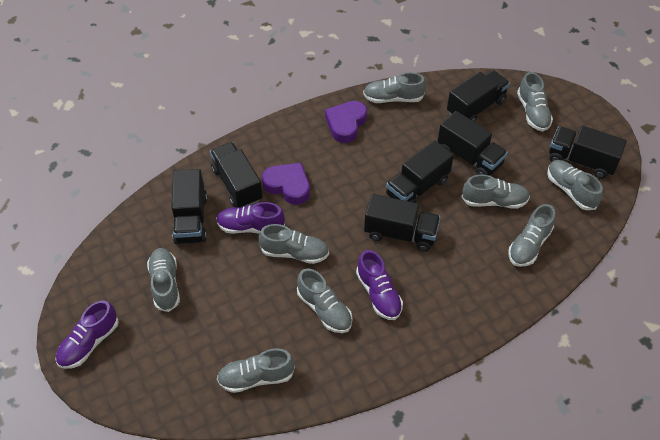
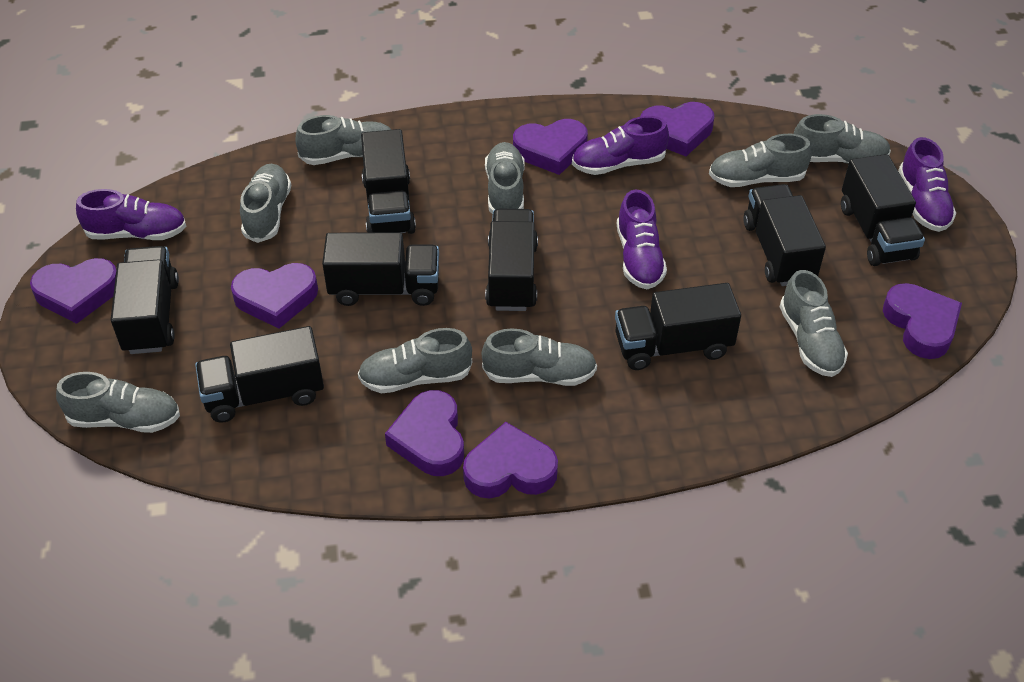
black truck: 7 -> 8
purple heart: 2 -> 7
purple shoe: 3 -> 4

